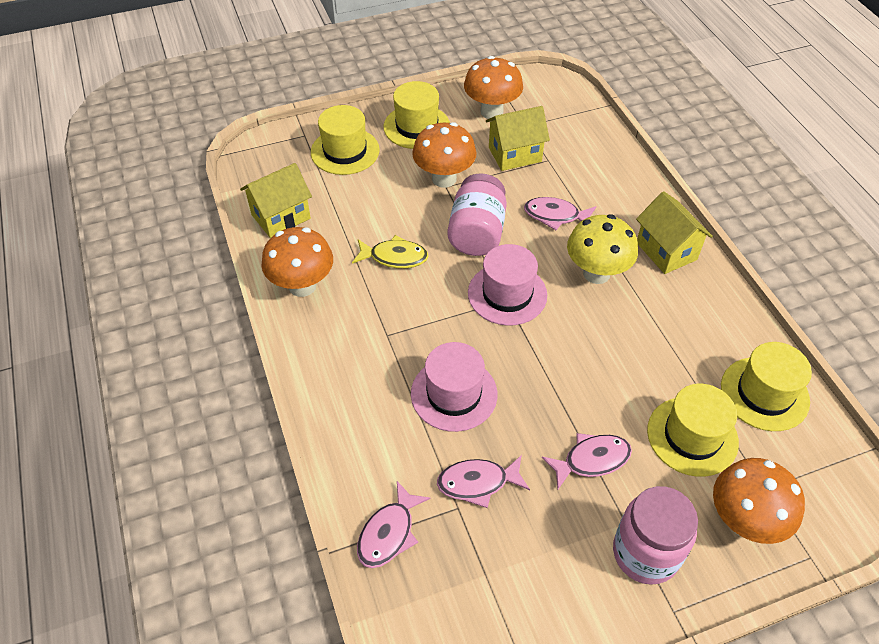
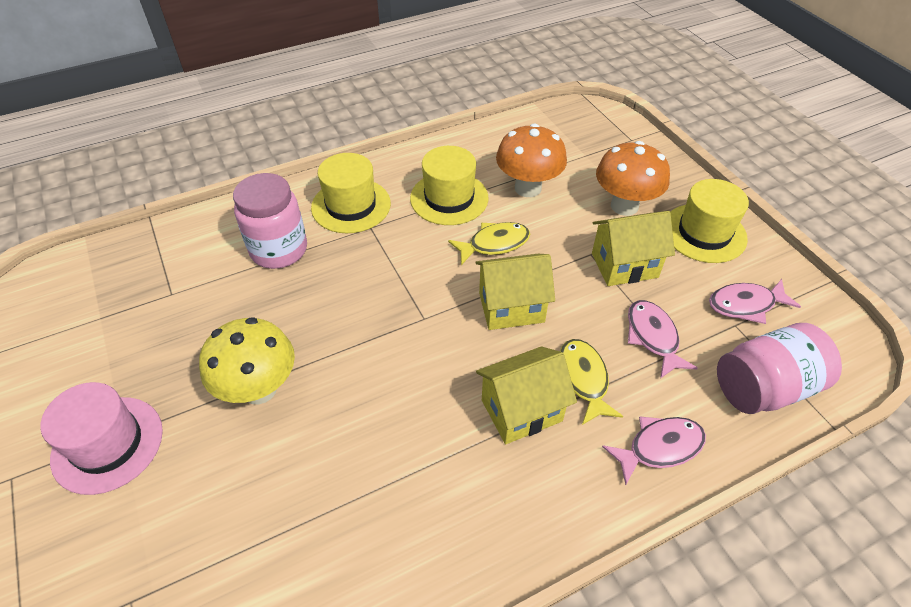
orange mushroom: 4 -> 2
pink fish: 4 -> 3
pink hat: 2 -> 1
yellow fish: 1 -> 2
yellow hat: 4 -> 3

